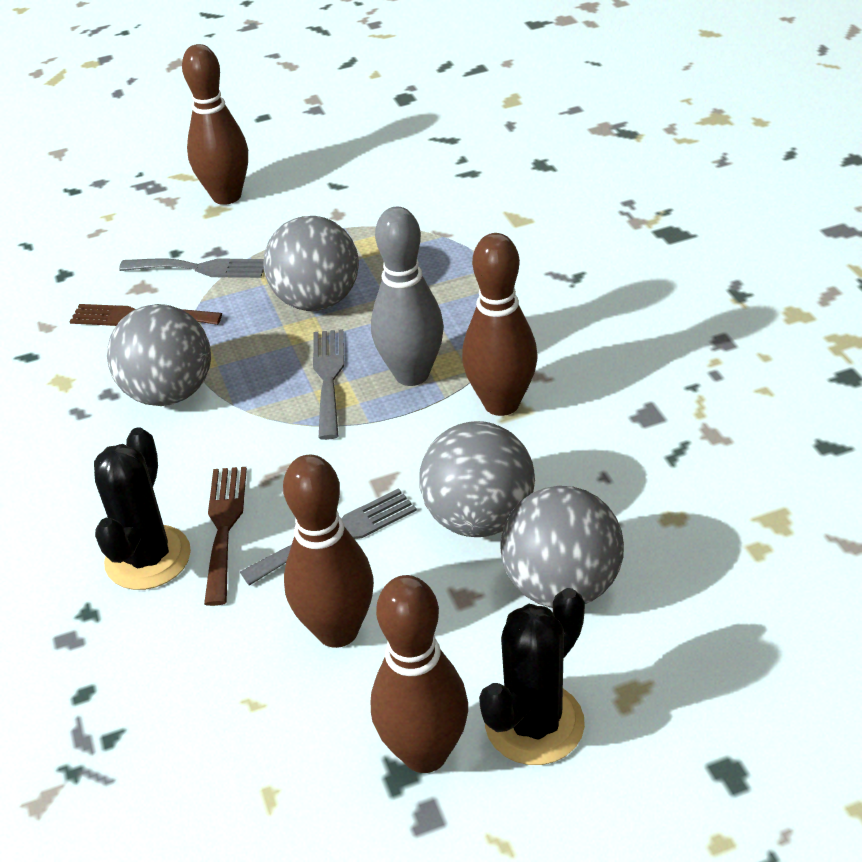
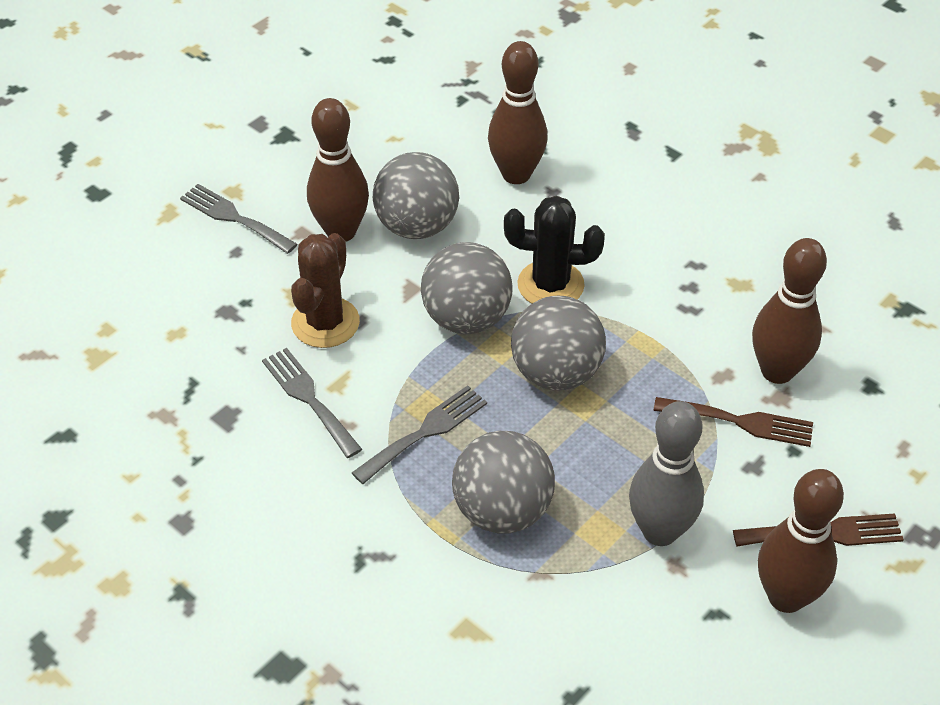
black cactus: 2 -> 1
brown cactus: 0 -> 1

